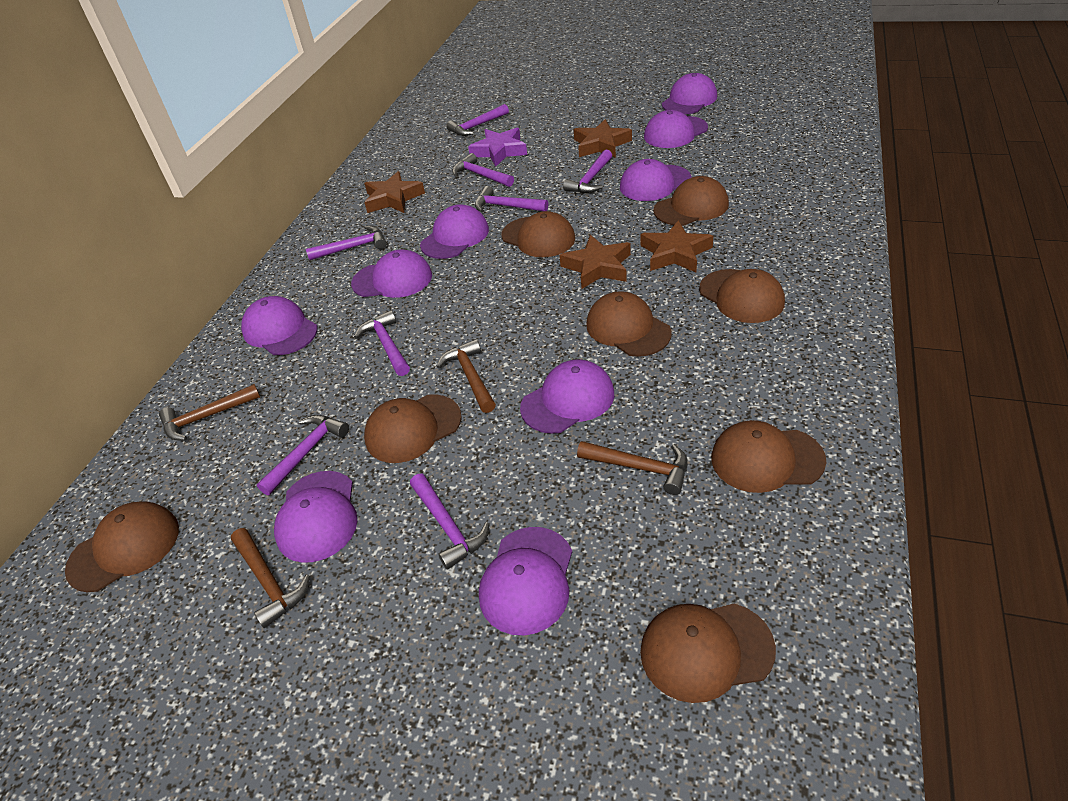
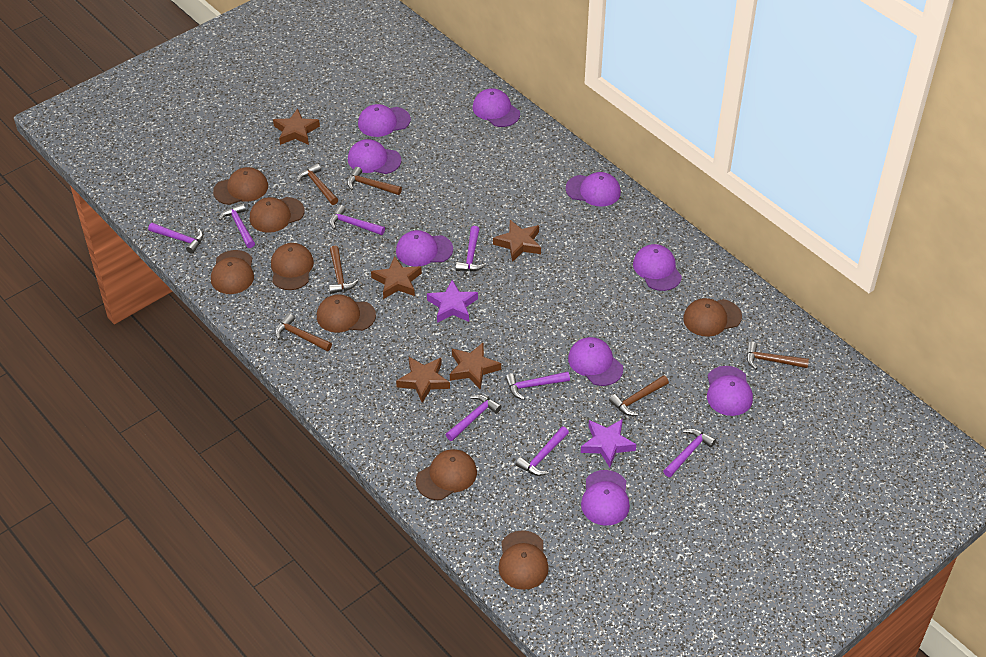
brown hammer: 4 -> 6
brown star: 4 -> 5
purple star: 1 -> 2

